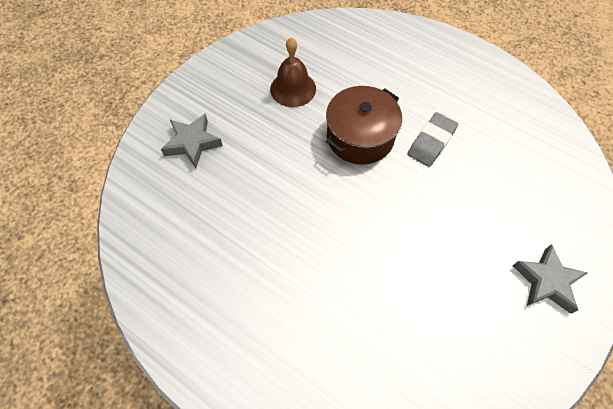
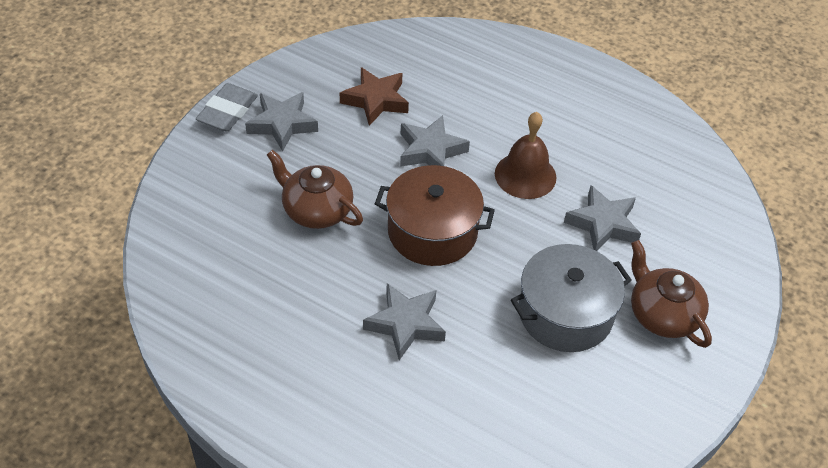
brown star: 0 -> 1
brown teapot: 0 -> 2
grey pot: 0 -> 1
grey star: 2 -> 4

